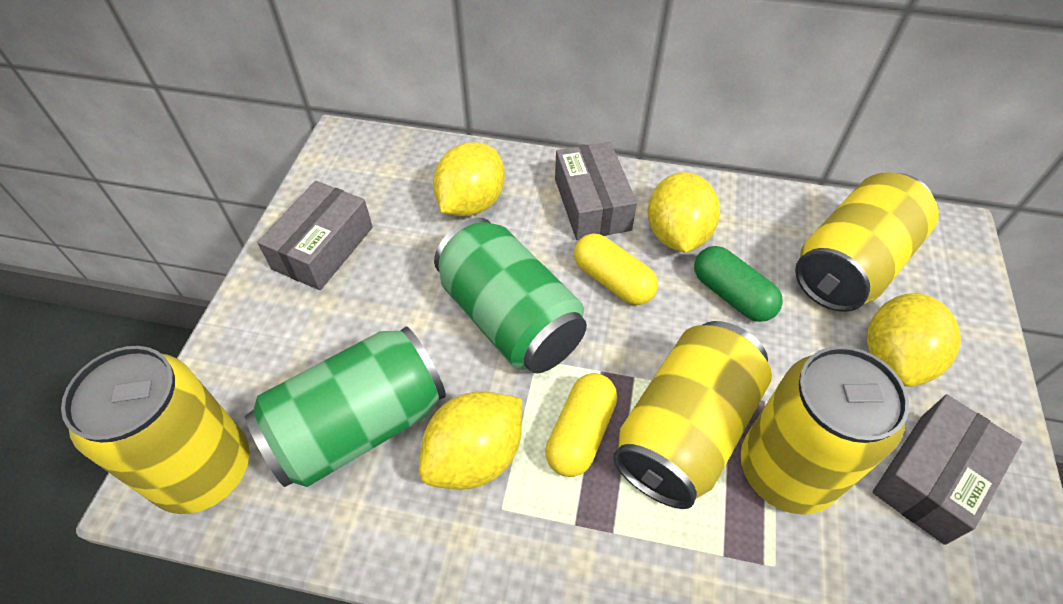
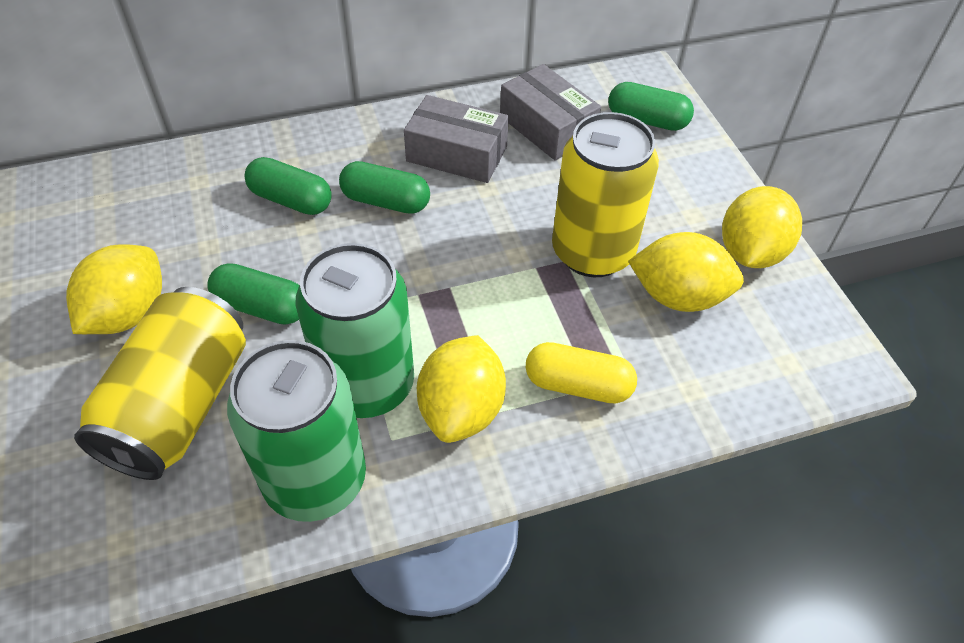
green capsule: 1 -> 4
grey box: 3 -> 2
yellow can: 4 -> 2
yellow capsule: 2 -> 1

